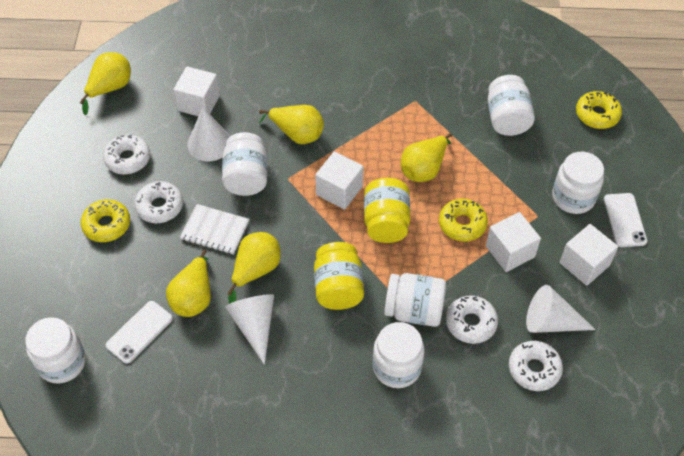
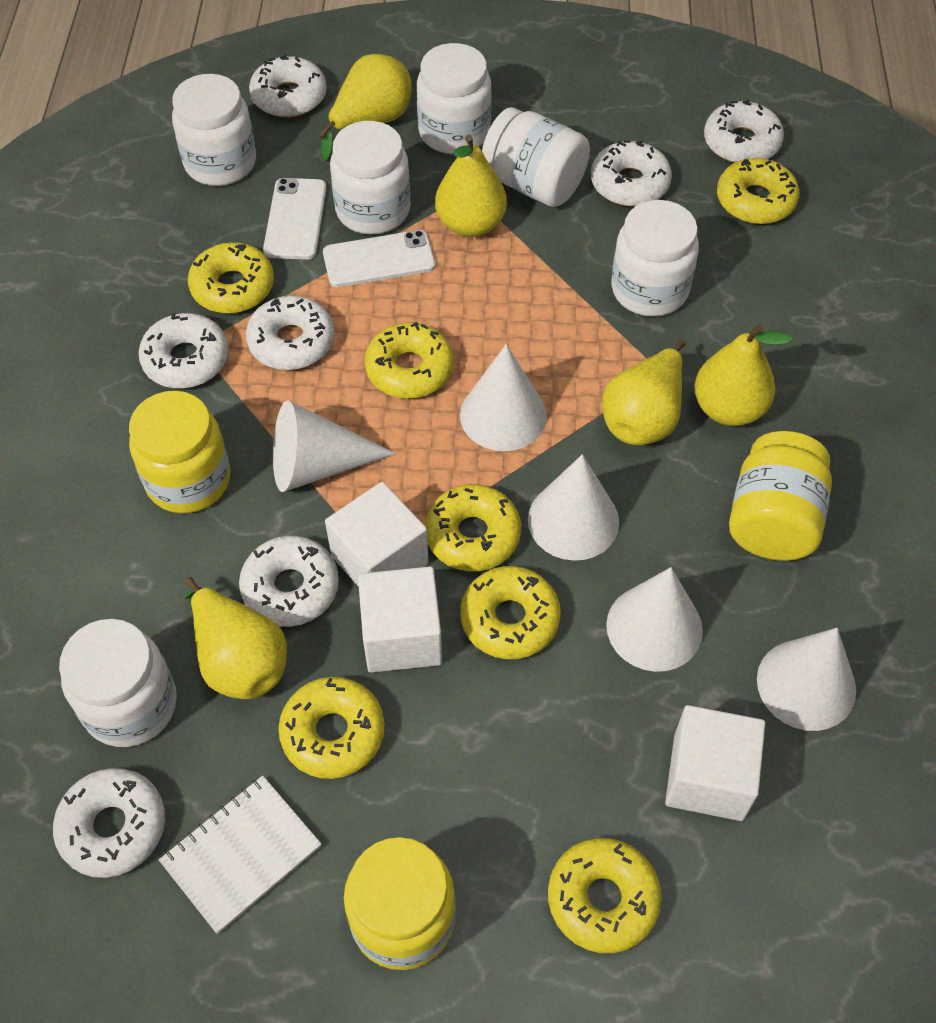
white cone: 3 -> 5
white cube: 4 -> 3
white donut: 4 -> 7
yellow donut: 3 -> 7
yellow jar: 2 -> 3

